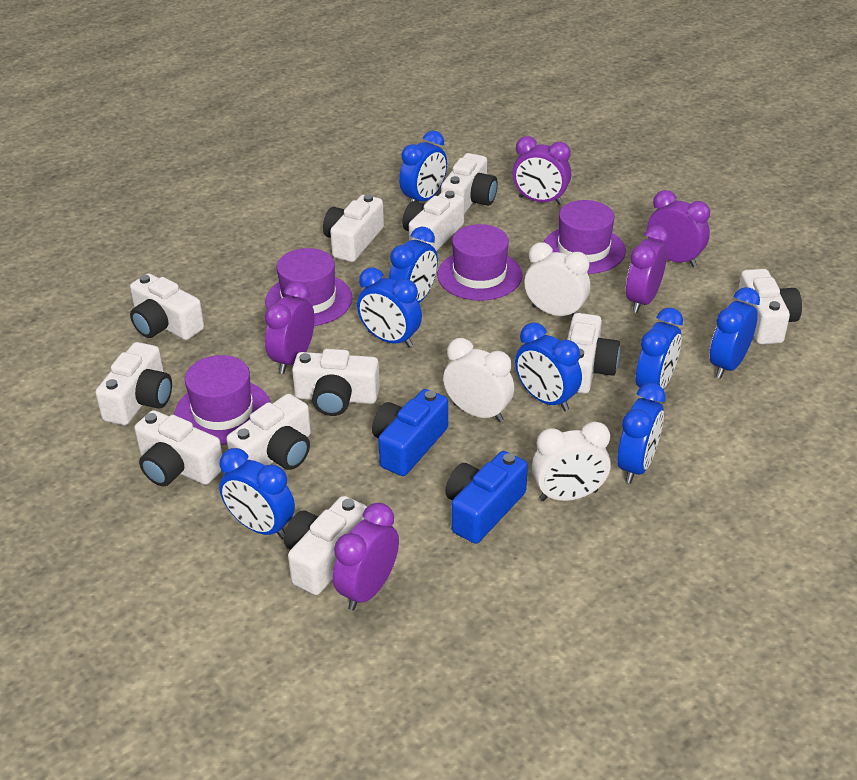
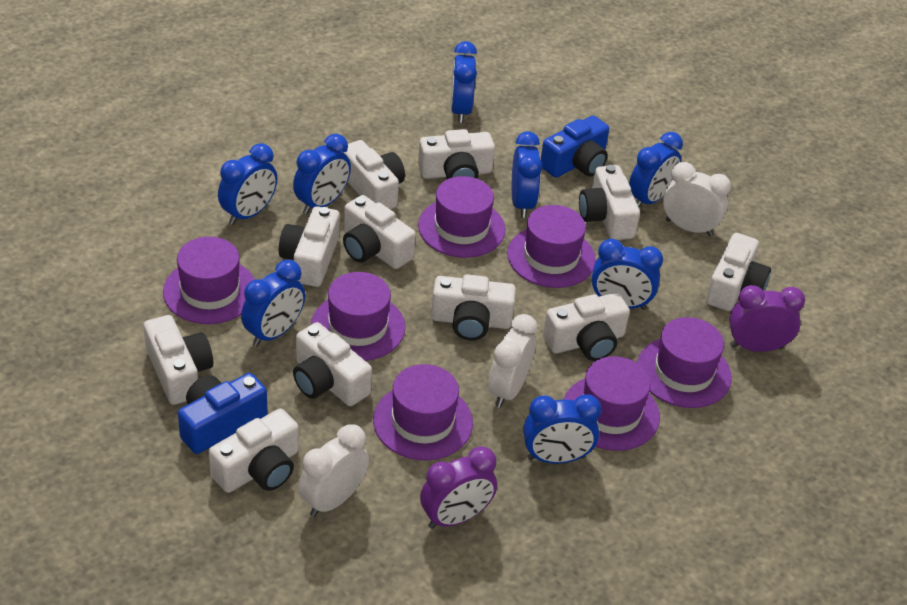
purple clock: 5 -> 2
purple hat: 4 -> 7

